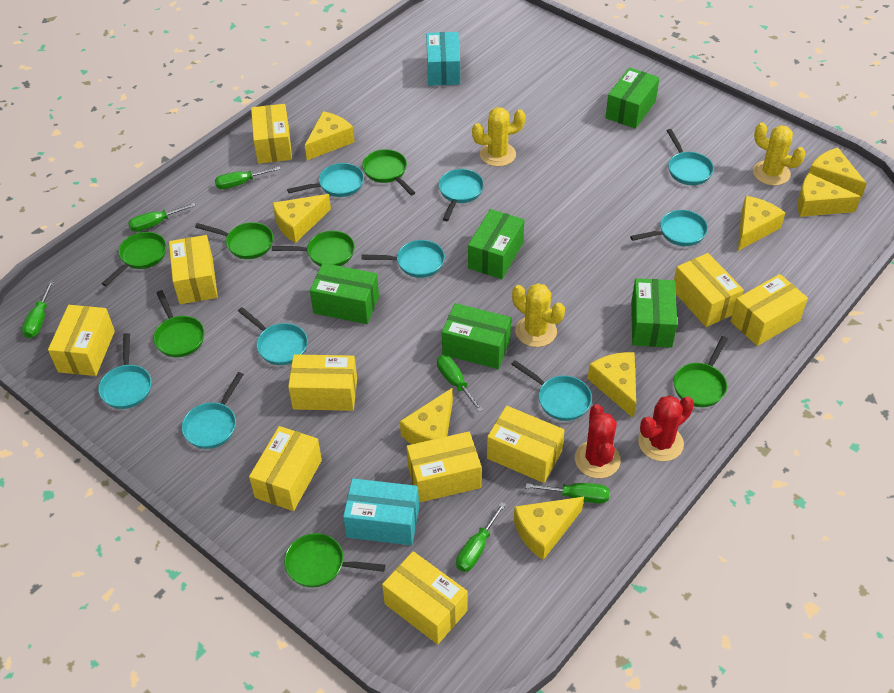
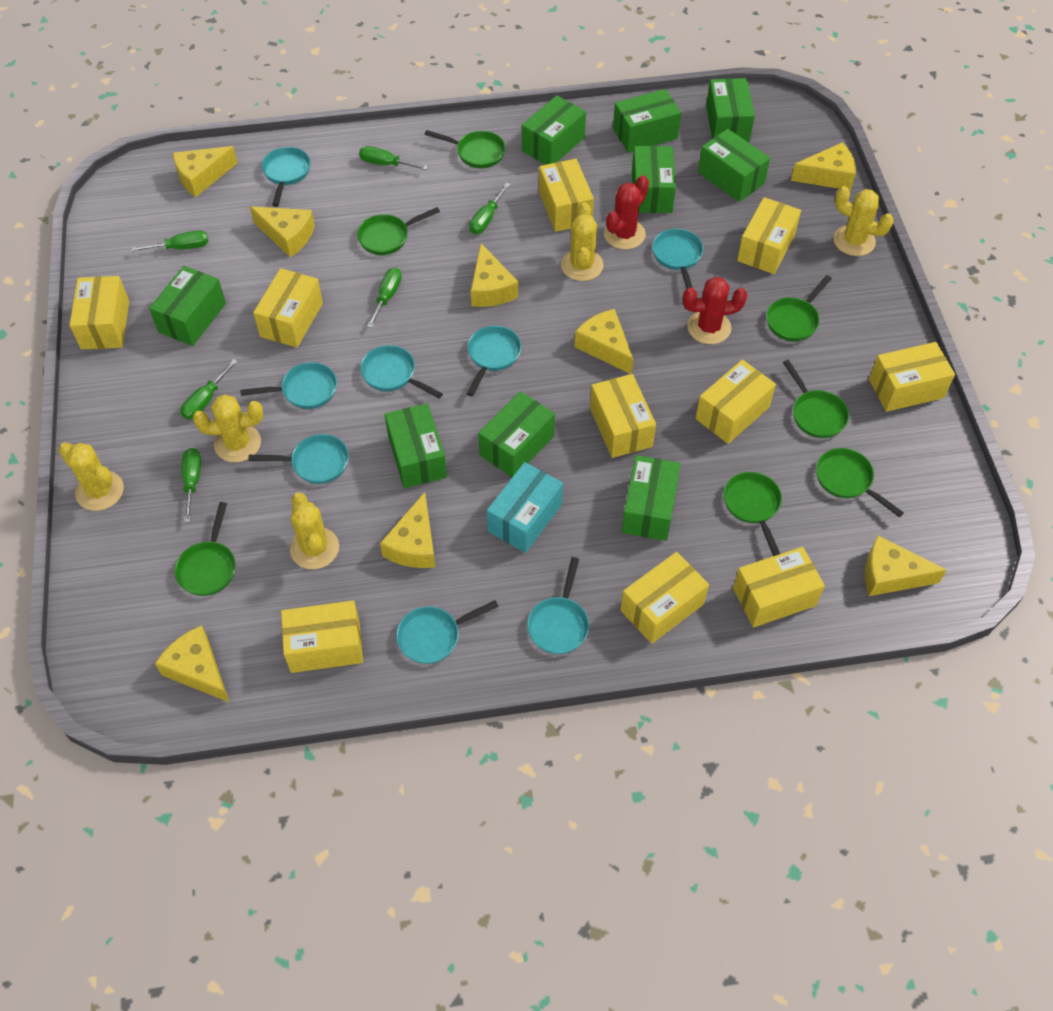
green box: 5 -> 9
turquoise box: 2 -> 1
turquoise pan: 9 -> 8
yellow cactus: 3 -> 5

